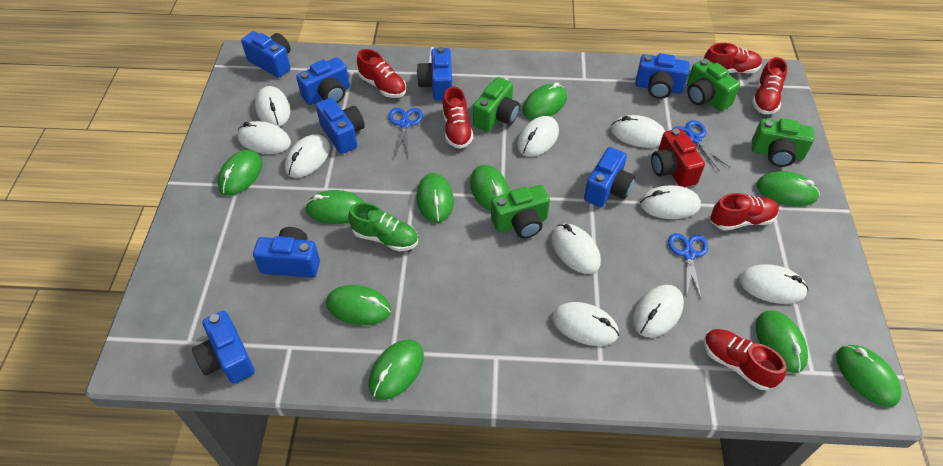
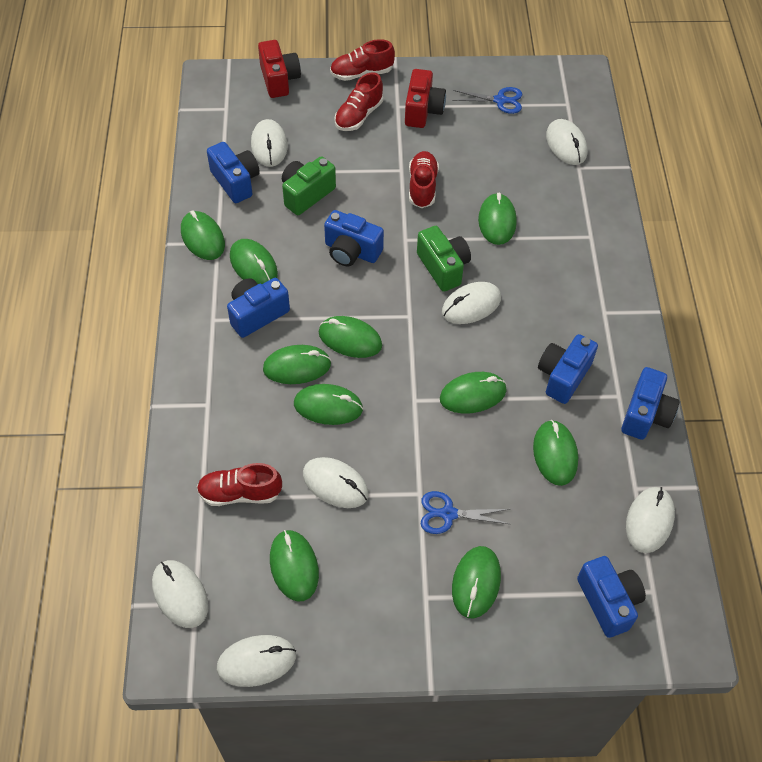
blue camera: 8 -> 6
blue scissors: 3 -> 2
green camera: 4 -> 2
green shoe: 1 -> 0
red camera: 1 -> 2
red shoe: 6 -> 4
white mouse: 10 -> 7

